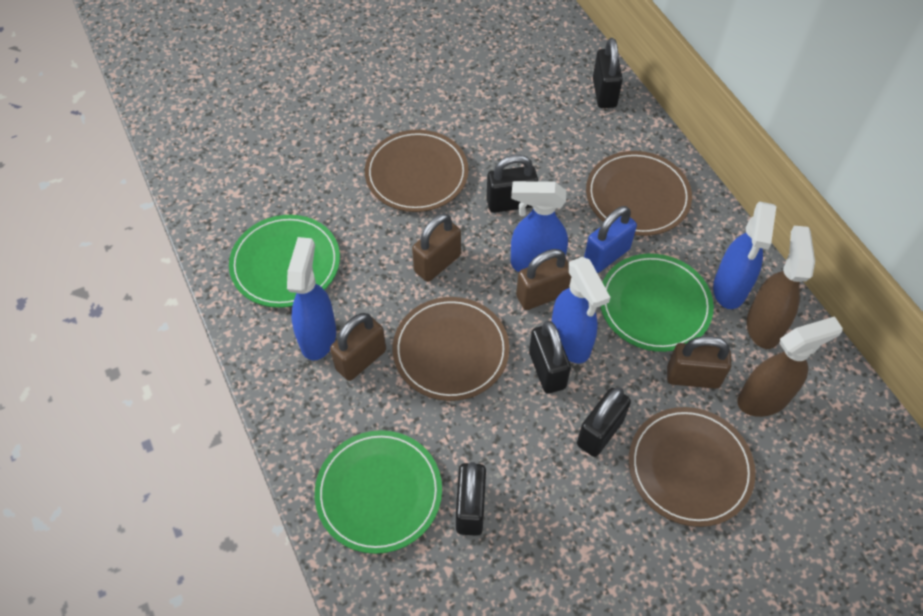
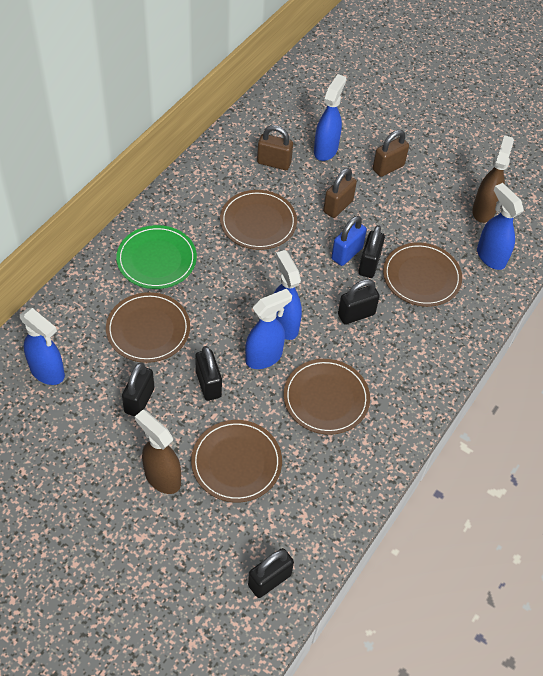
blue spray bottle: 4 -> 5
brown padlock: 4 -> 3
brown plate: 4 -> 5
green plate: 3 -> 1

